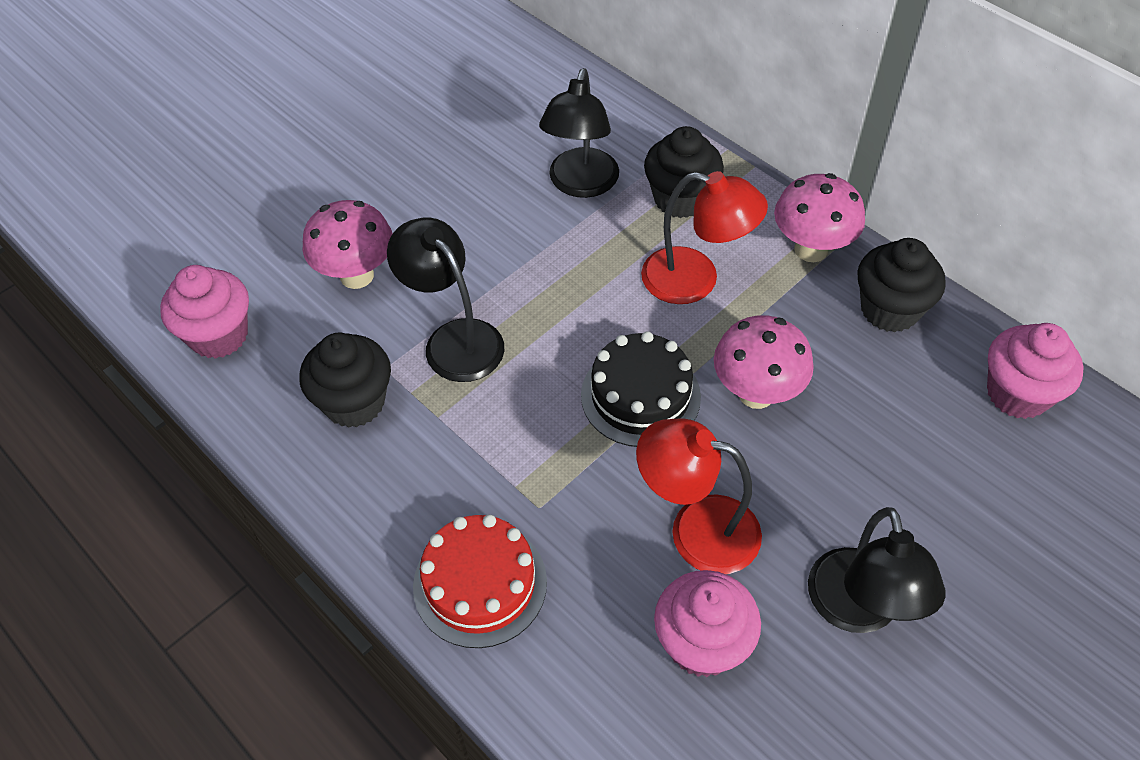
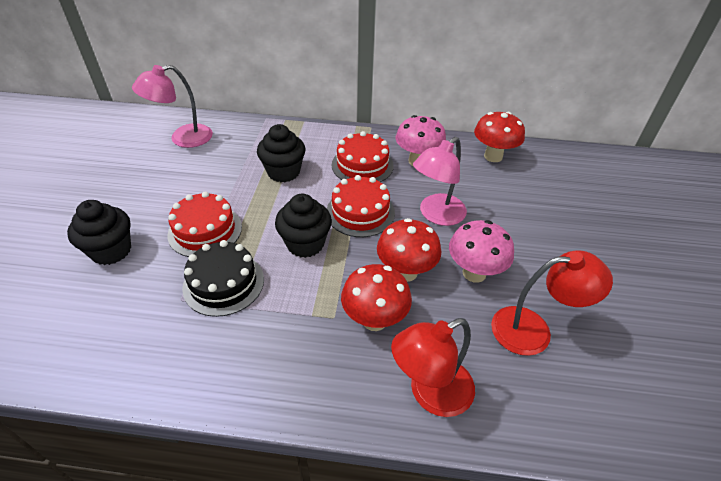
black lamp: 3 -> 0
pink cupcake: 3 -> 0
pink lamp: 0 -> 2
pink mushroom: 3 -> 2
red cake: 1 -> 3
red mushroom: 0 -> 3

